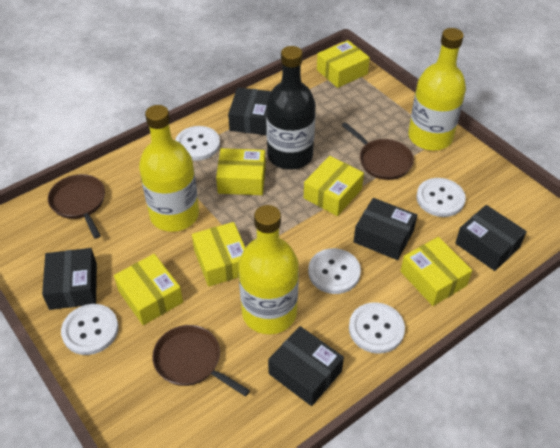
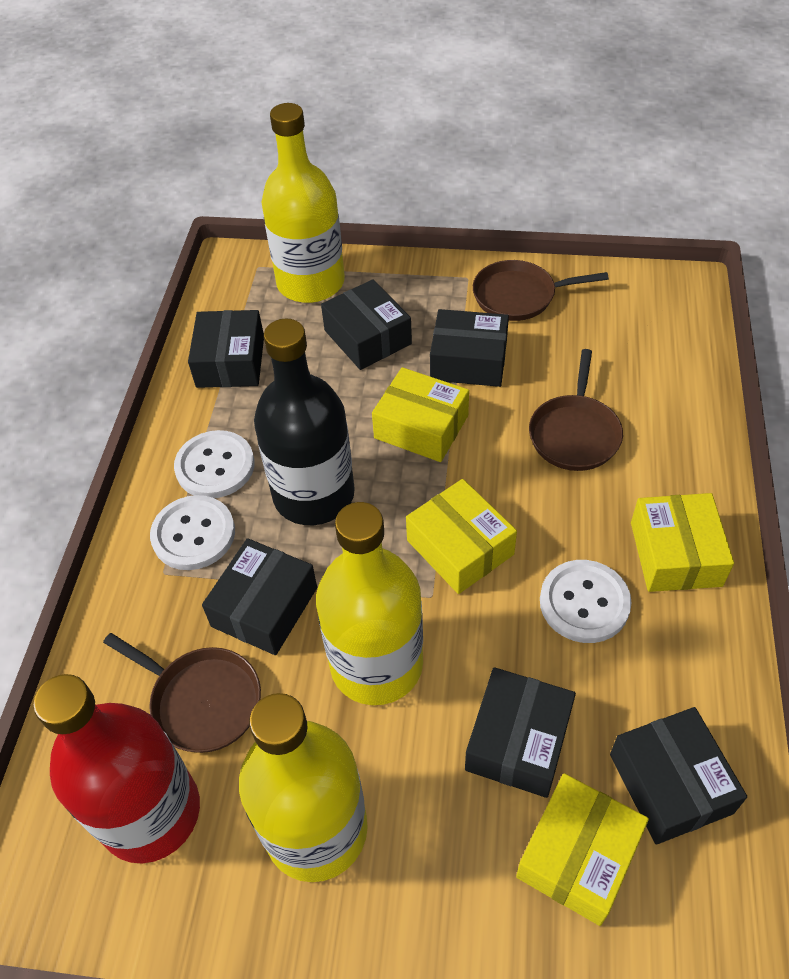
black box: 5 -> 6
red bottle: 0 -> 1
white button: 5 -> 3
yellow box: 6 -> 4

